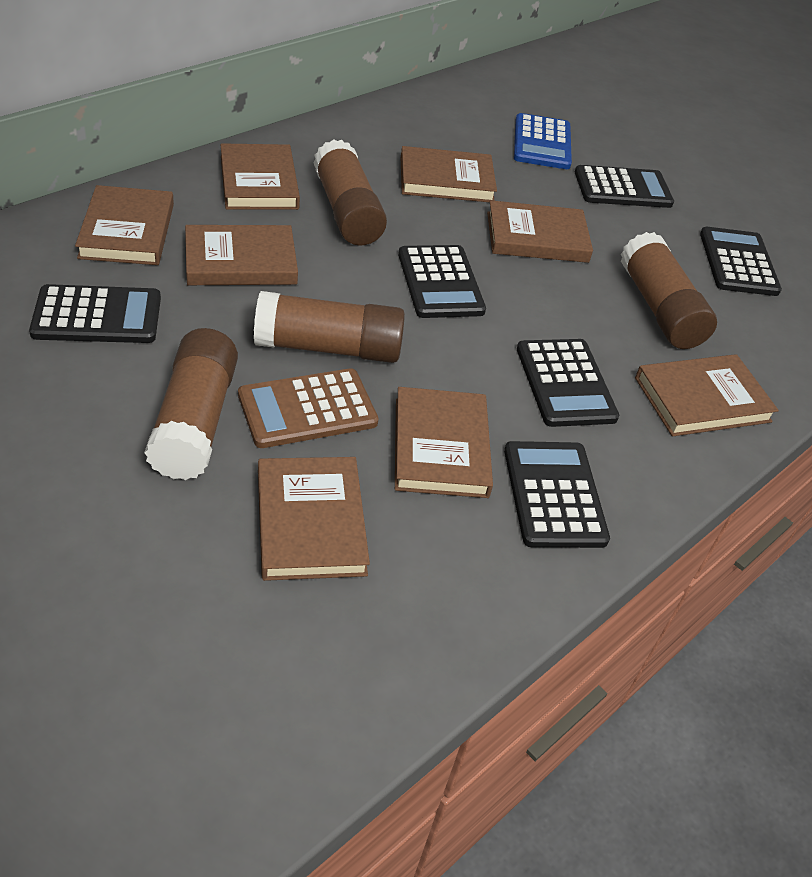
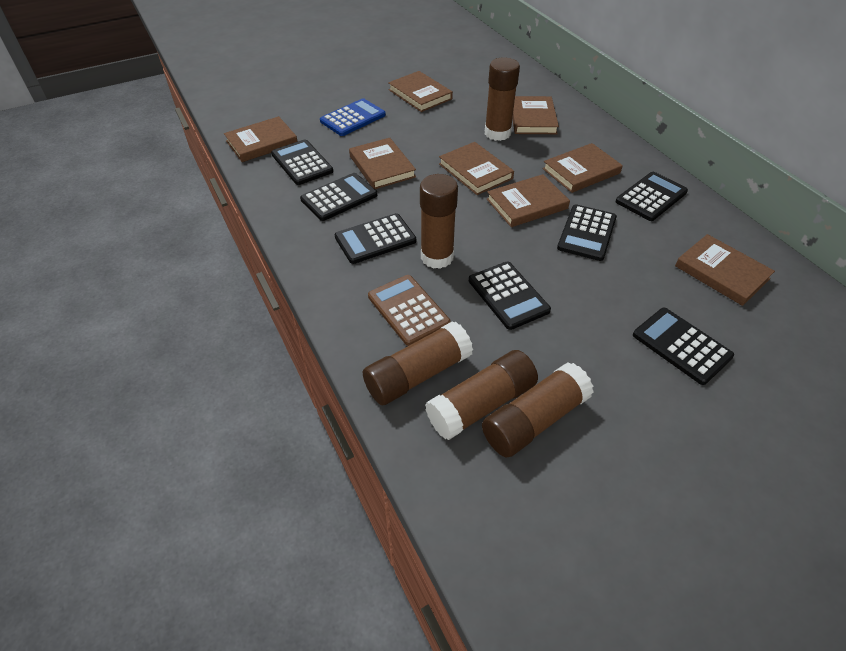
black calculator: 6 -> 7
brown glue stick: 4 -> 5

